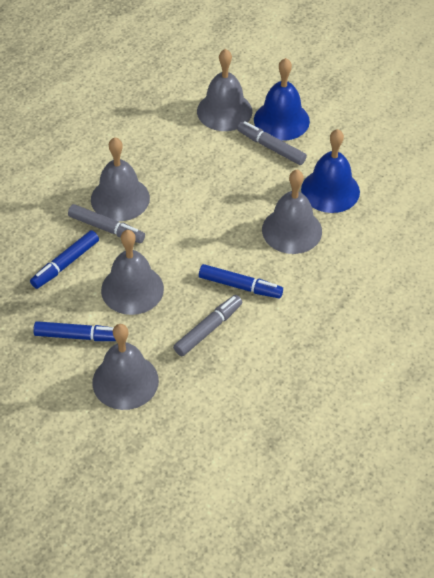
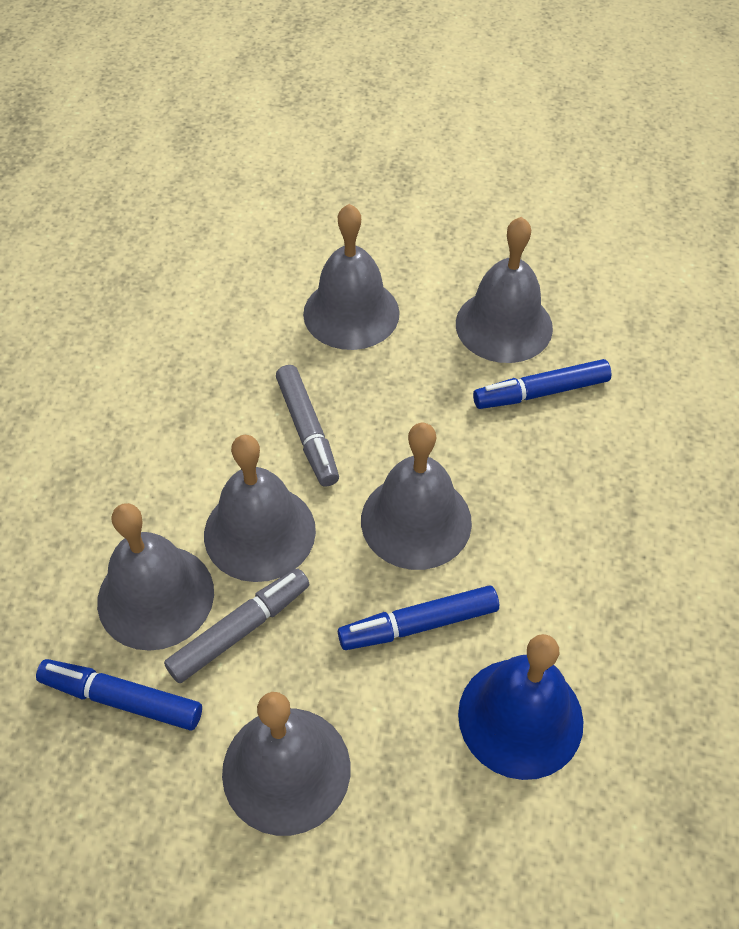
blue bell: 2 -> 1
grey bell: 5 -> 6
grey marker: 3 -> 2

